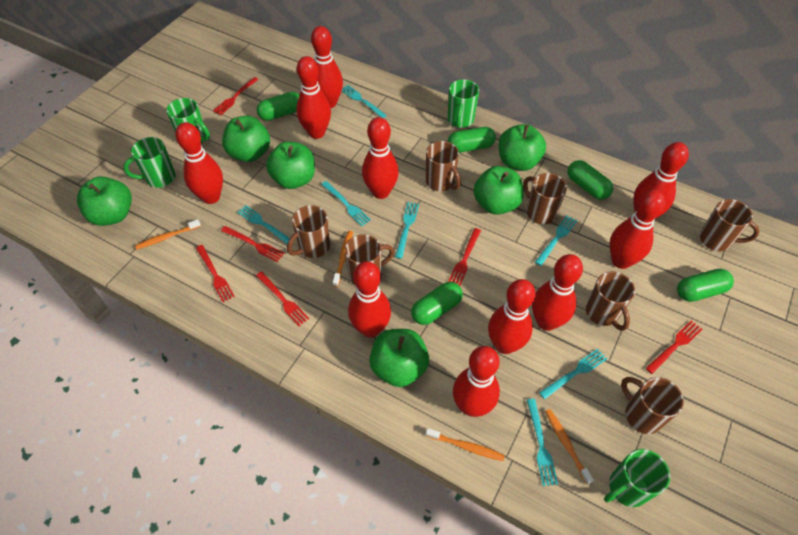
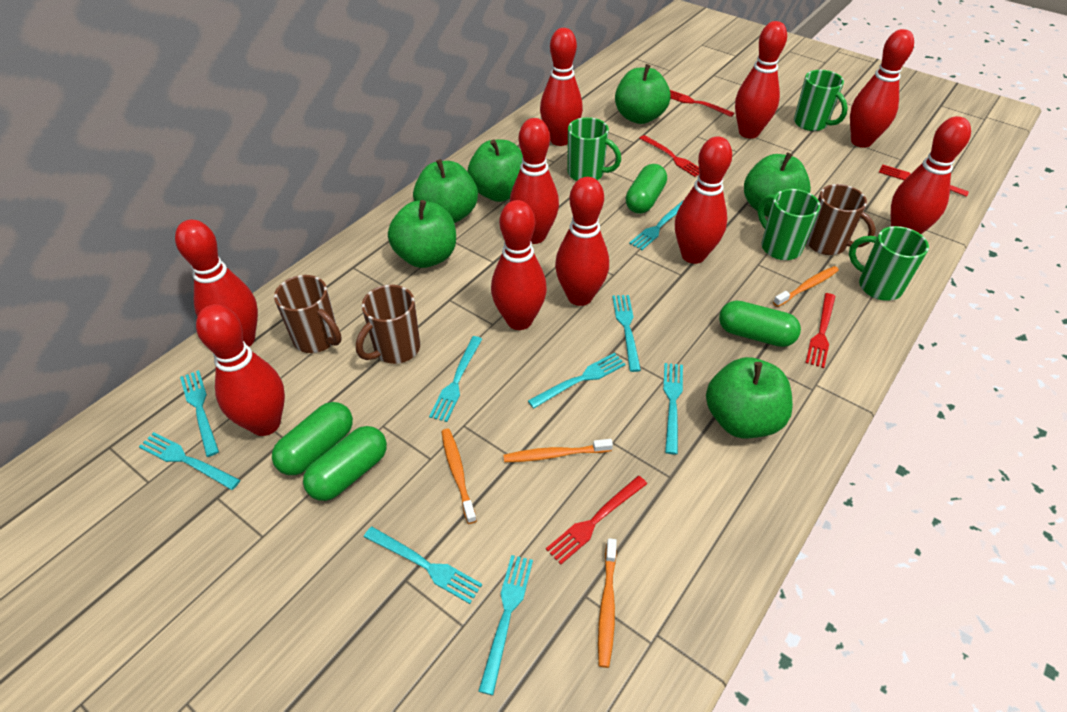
brown mug: 7 -> 3
green capsule: 5 -> 4
red fork: 6 -> 5
turquoise fork: 7 -> 9

